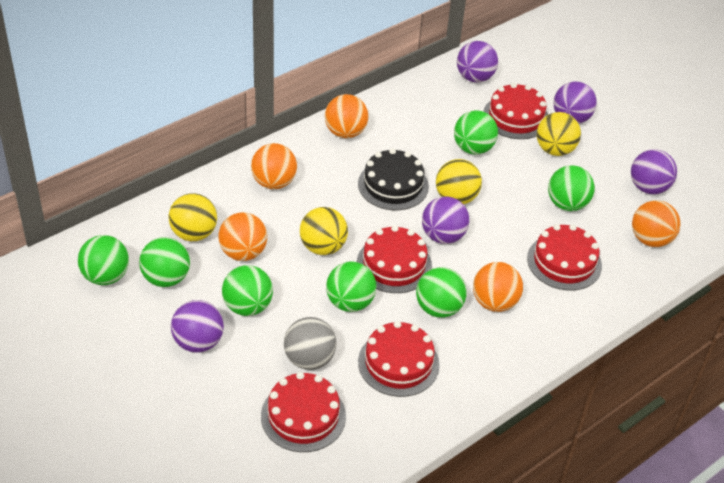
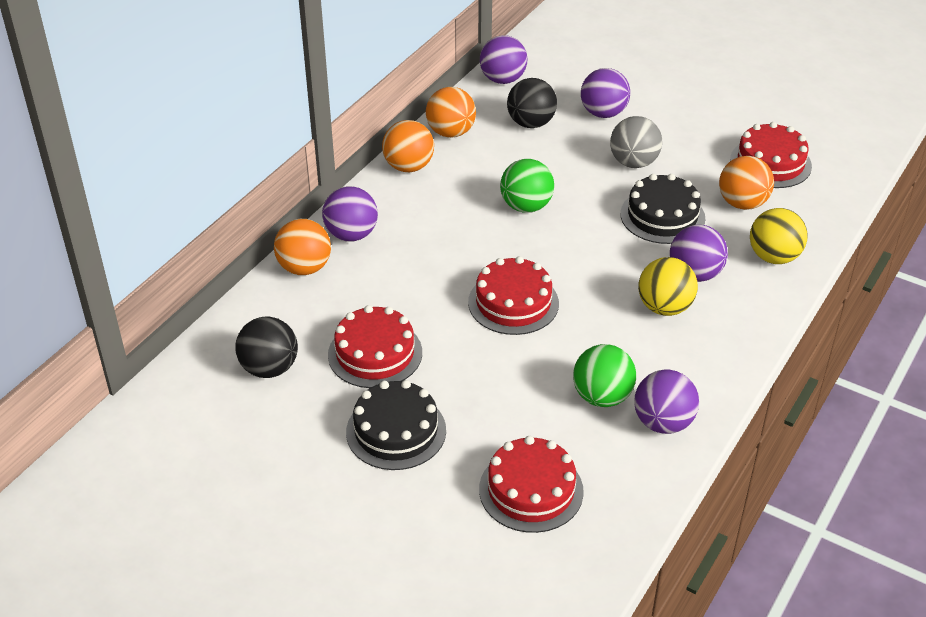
black ball: 0 -> 2
black cake: 1 -> 2
green ball: 7 -> 2
orange ball: 5 -> 4
red cake: 5 -> 4
yellow ball: 4 -> 2

